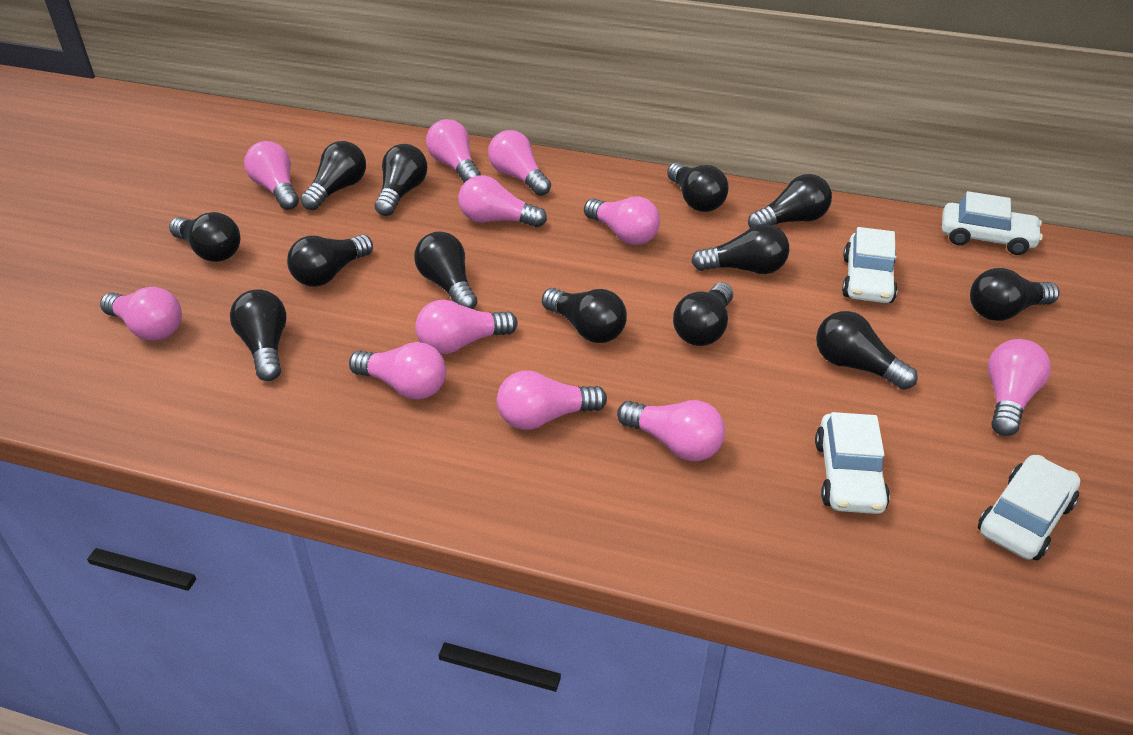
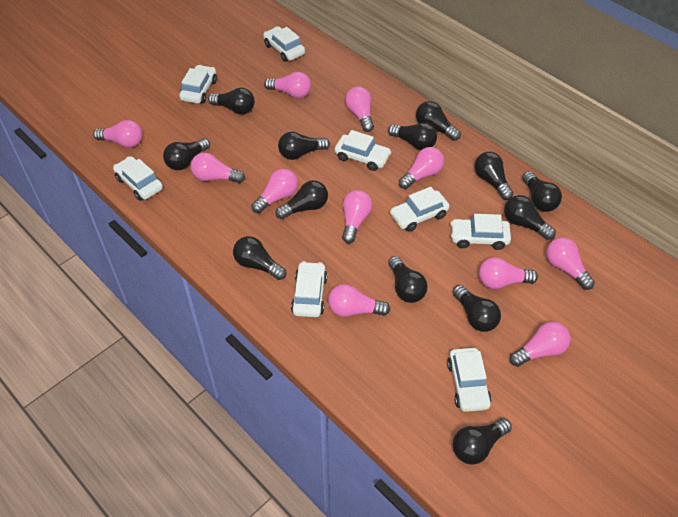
white car: 4 -> 8

